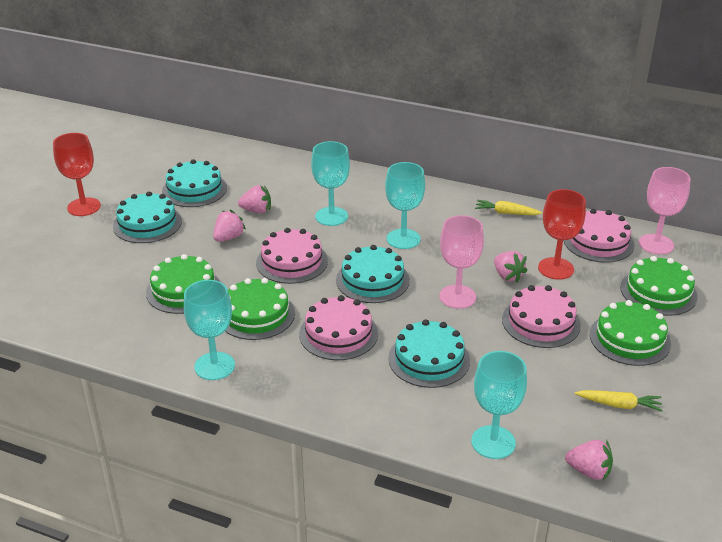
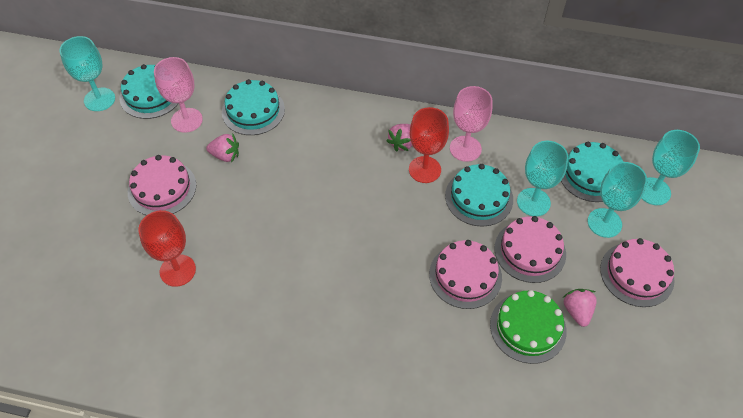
green cake: 4 -> 1
pink strawberry: 4 -> 3
yellow carrot: 2 -> 0

